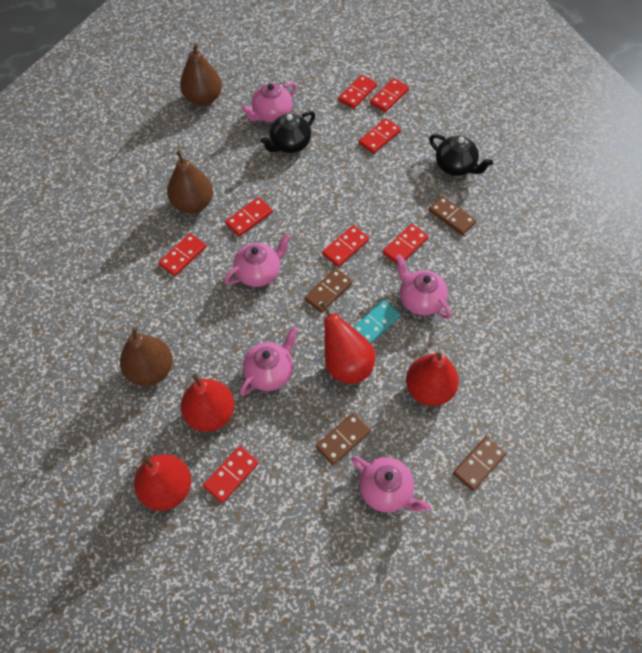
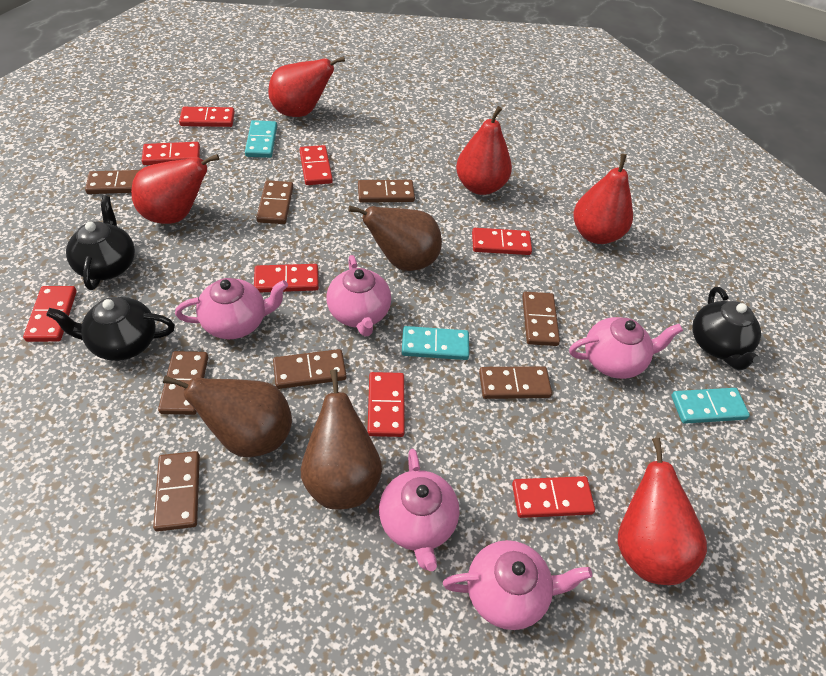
black teapot: 2 -> 3
brown domino: 4 -> 8
red pear: 4 -> 5
turquoise domino: 1 -> 3

